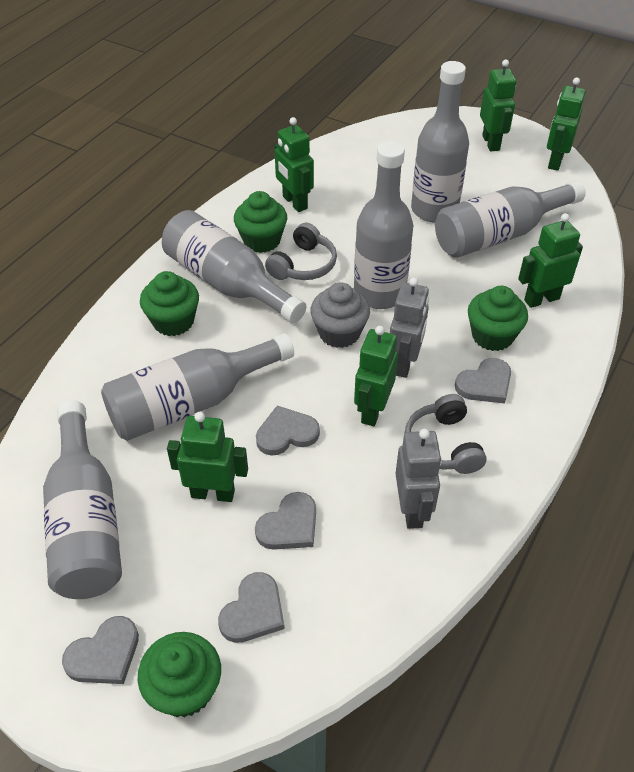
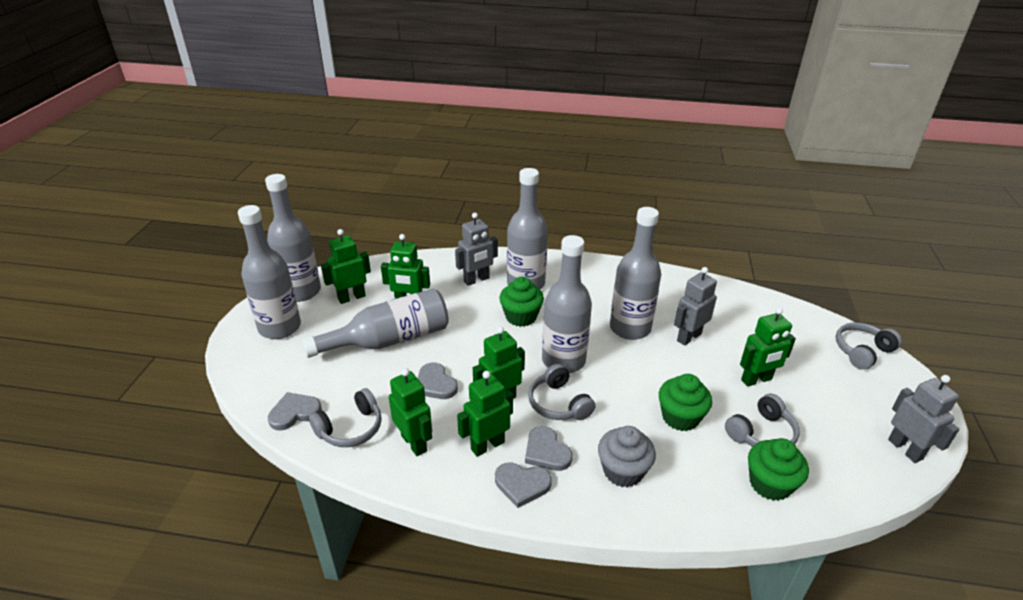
green cupcake: 4 -> 3
grey headphones: 2 -> 4
grey heart: 5 -> 4
grey robot: 2 -> 3

